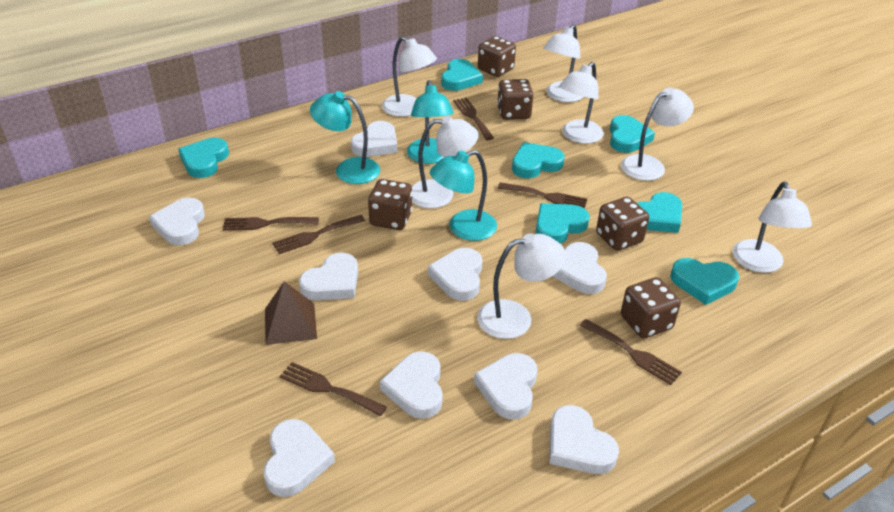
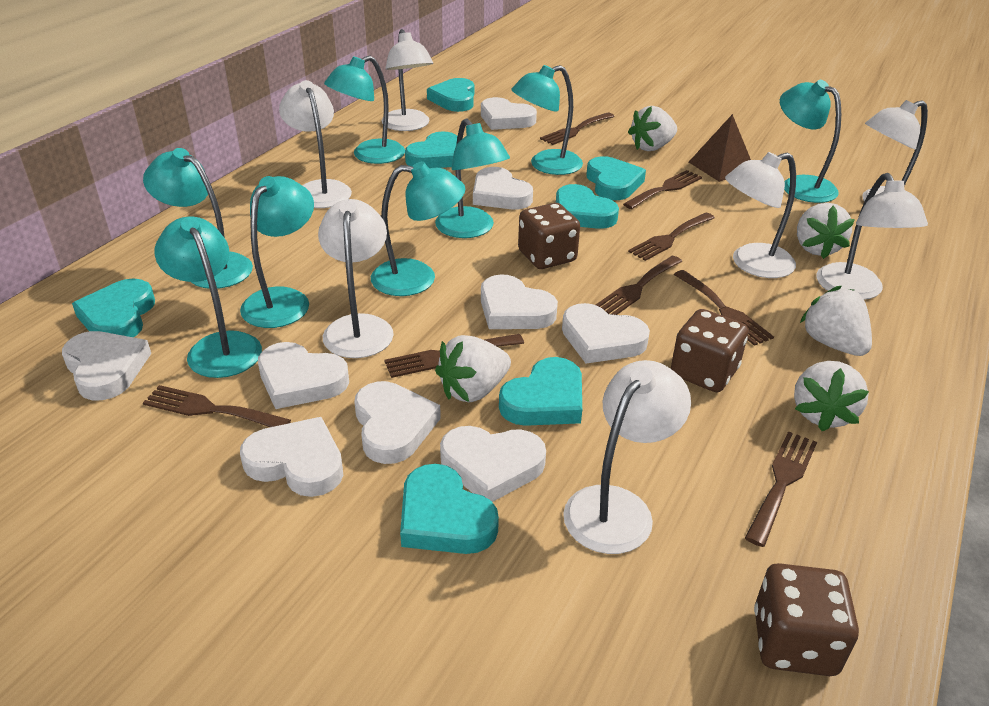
brown dice: 5 -> 3
brown fork: 6 -> 8
turquoise lamp: 3 -> 8
white strawberry: 0 -> 5

